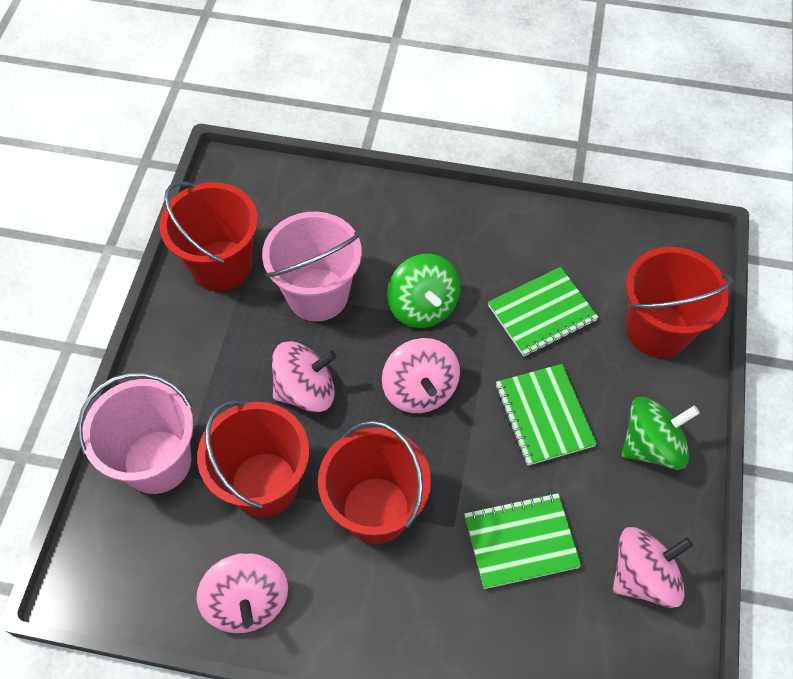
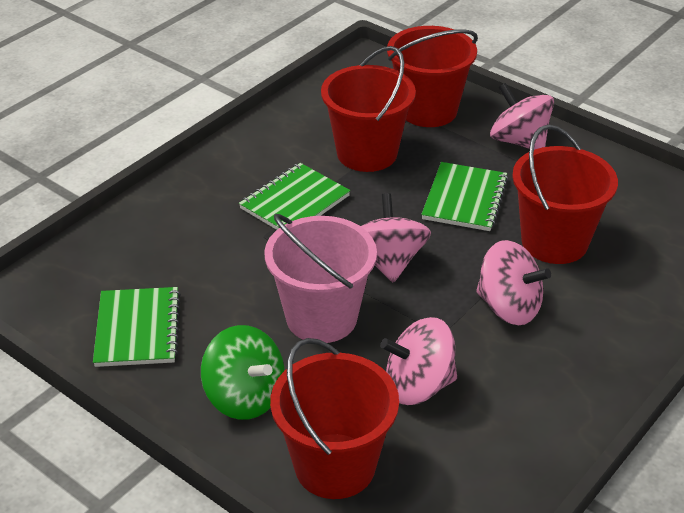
green spinning top: 2 -> 1
pink bucket: 2 -> 1

